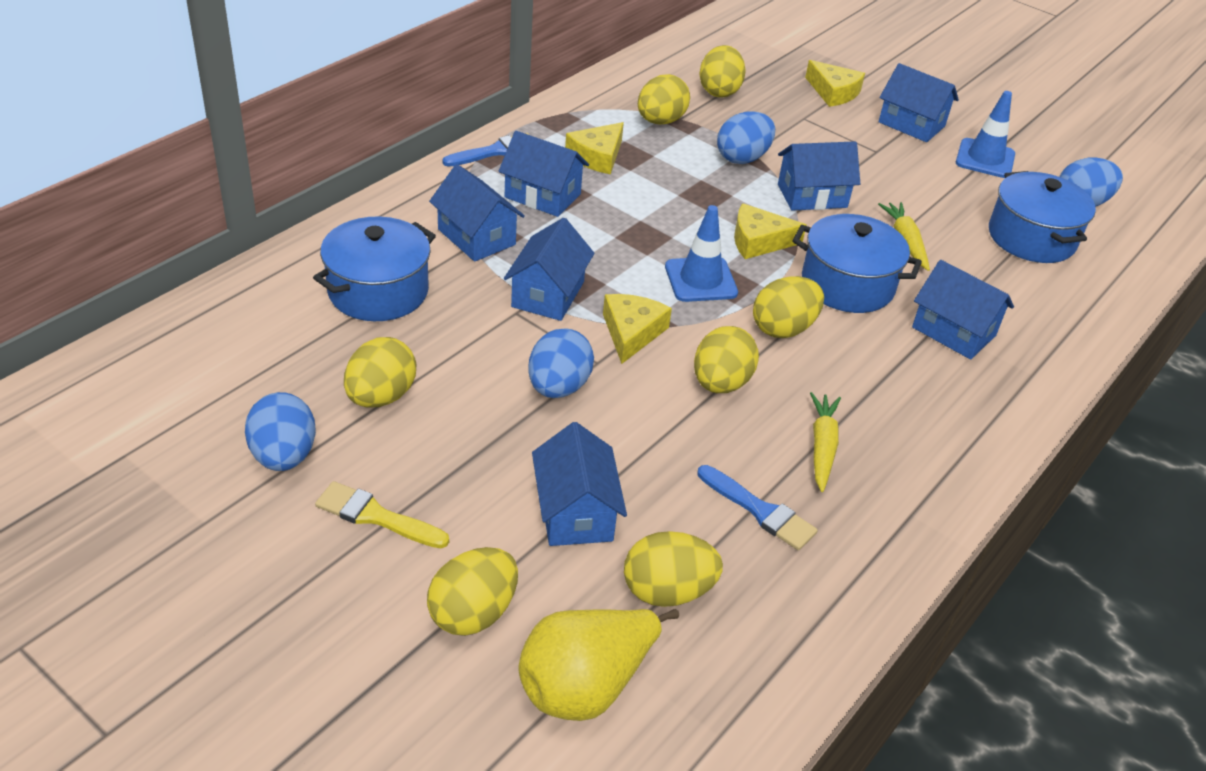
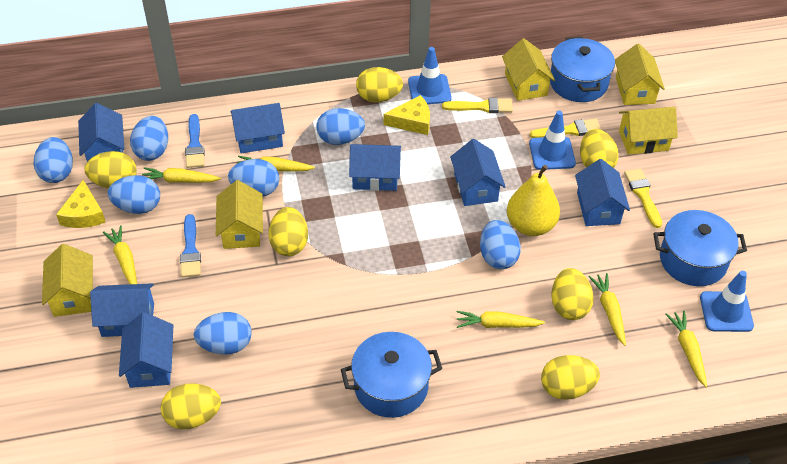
blue egg: 4 -> 7
blue traffic cone: 2 -> 3
yellow brush: 1 -> 3
yellow carrot: 2 -> 6
yellow cheese: 4 -> 2
yellow house: 0 -> 5

